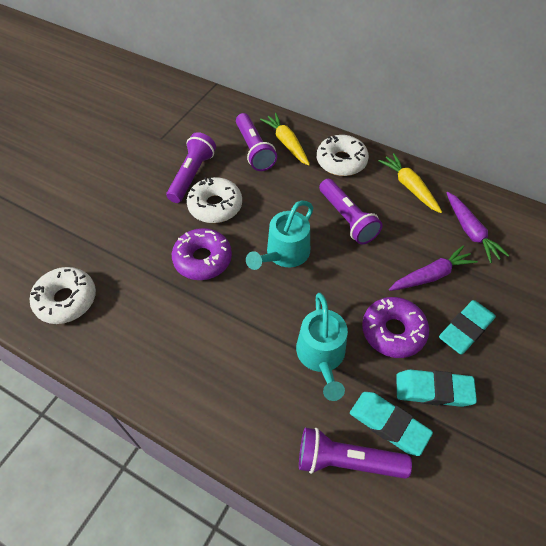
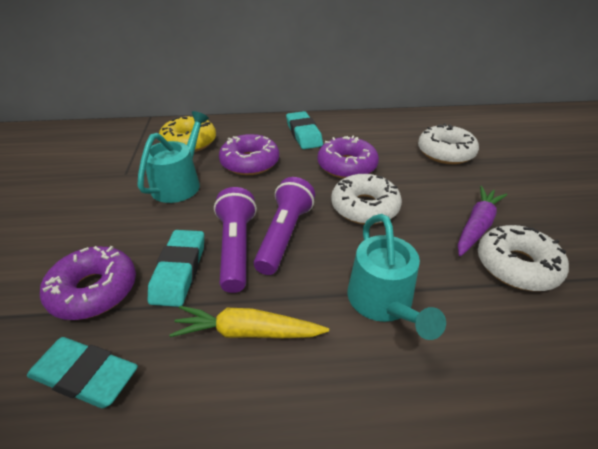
purple carrot: 2 -> 1
purple donut: 2 -> 3
purple flashlight: 4 -> 2
yellow carrot: 2 -> 1
yellow donut: 0 -> 1

